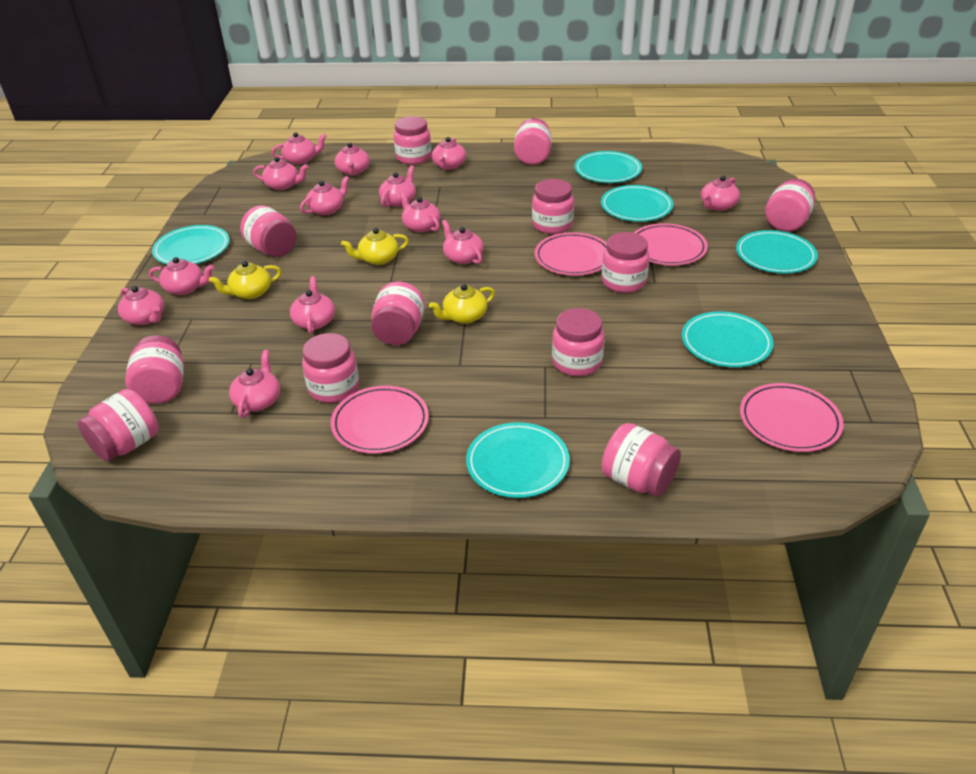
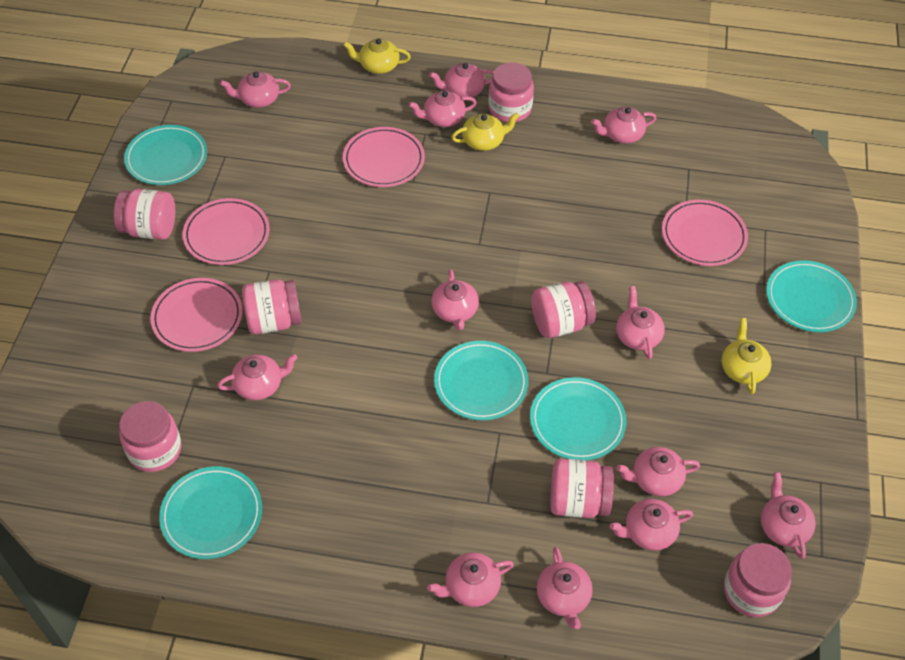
pink jar: 12 -> 7
pink teapot: 13 -> 12
turquoise plate: 6 -> 5

